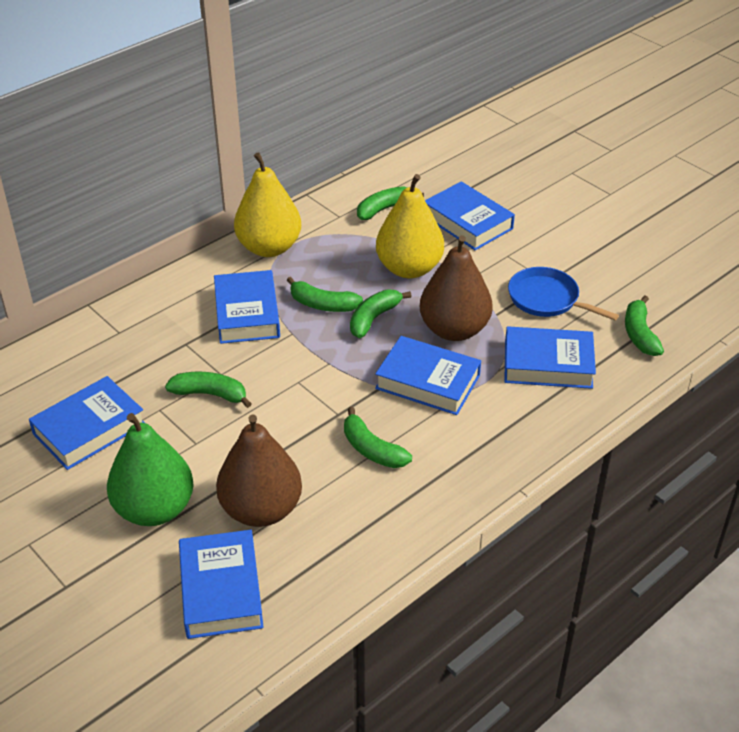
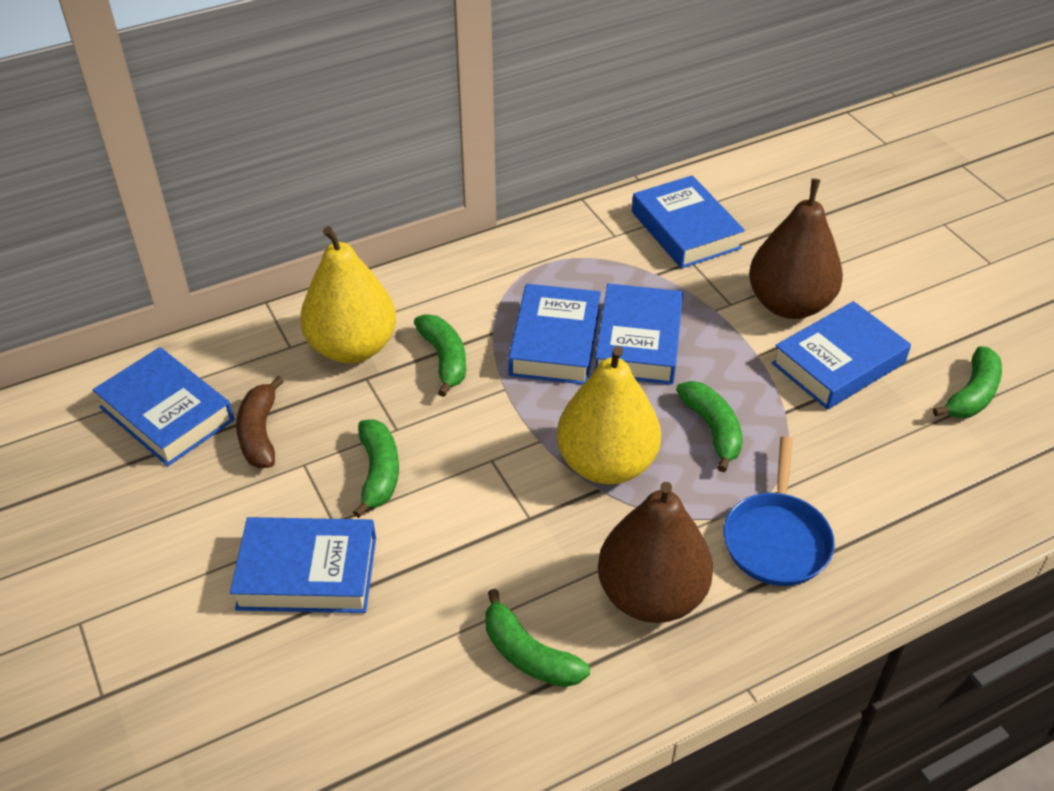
brown banana: 0 -> 1
green banana: 6 -> 5
green pear: 1 -> 0

